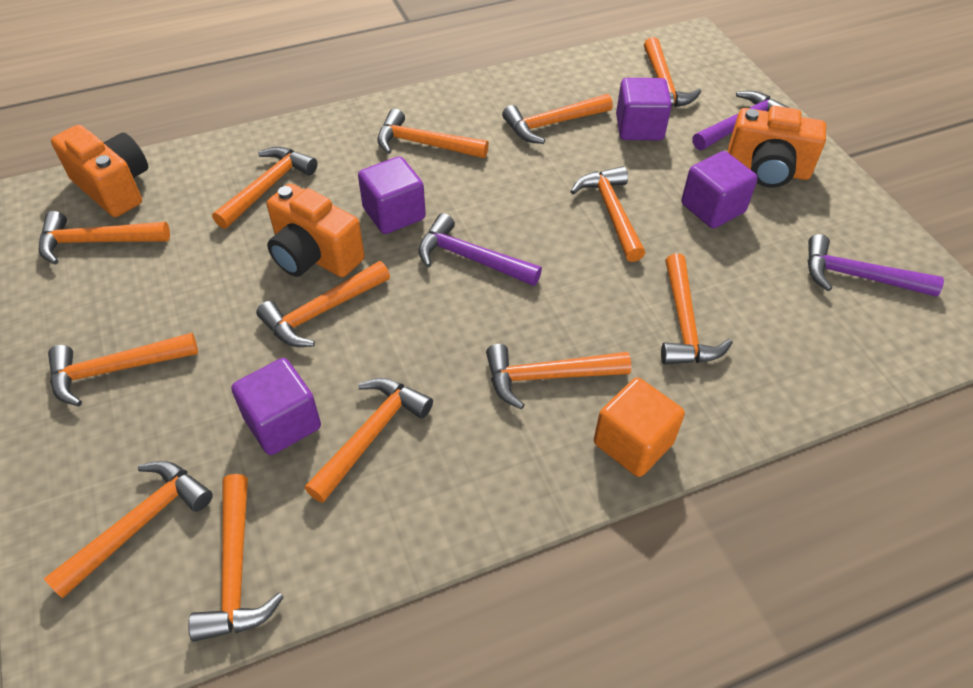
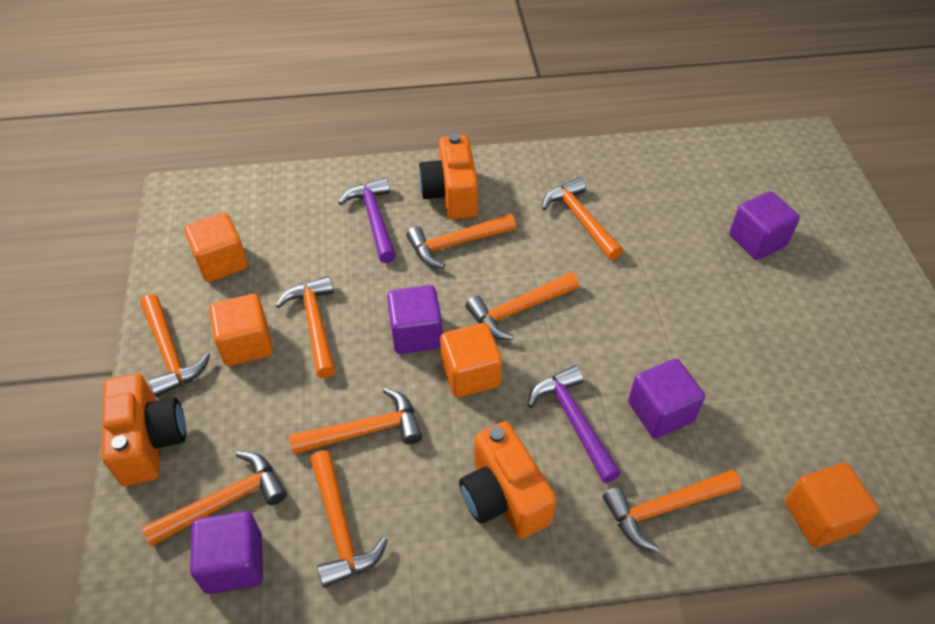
orange cube: 1 -> 4
orange hammer: 13 -> 9
purple hammer: 3 -> 2

